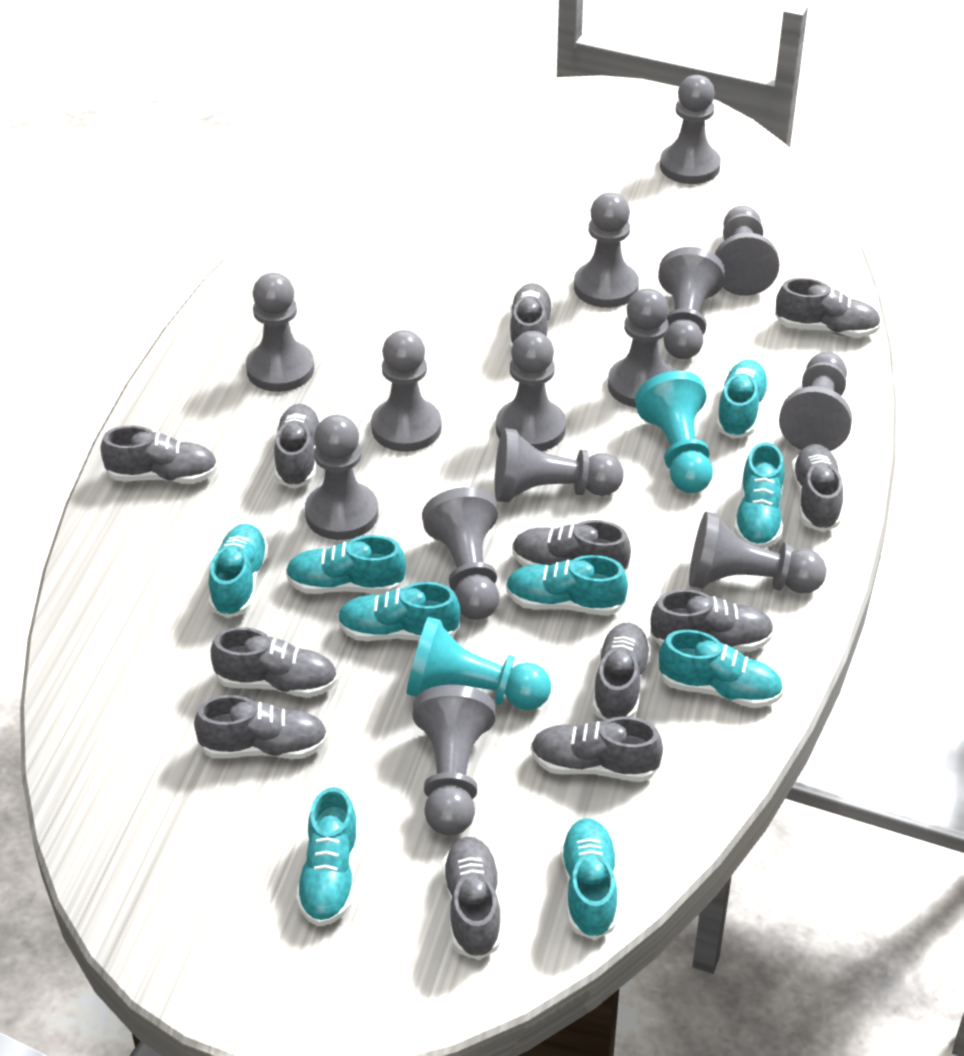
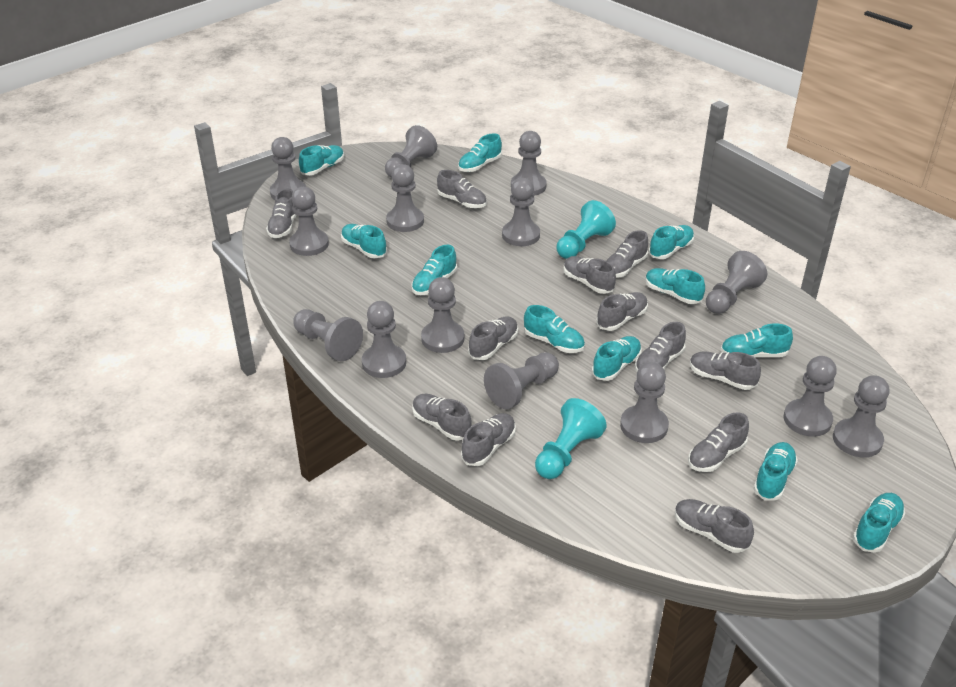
turquoise shoe: 9 -> 11

